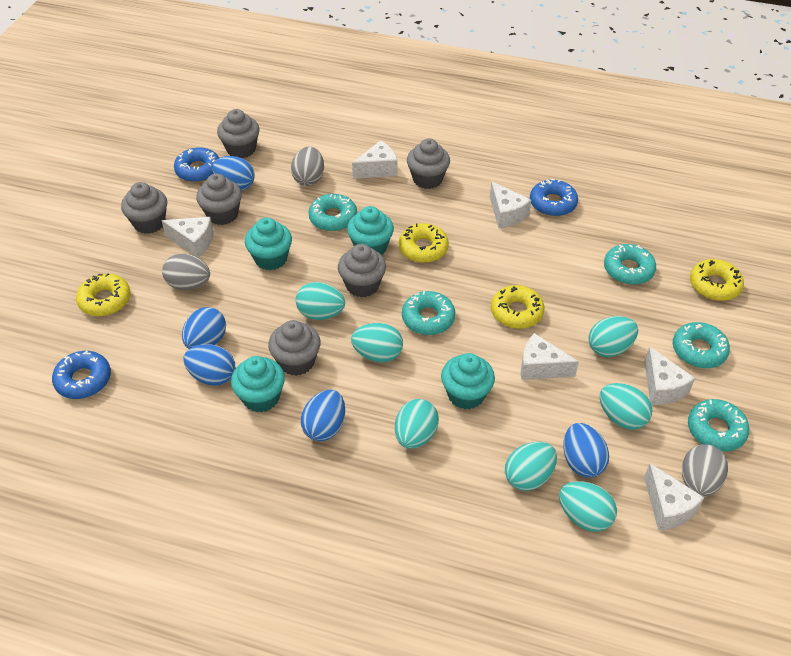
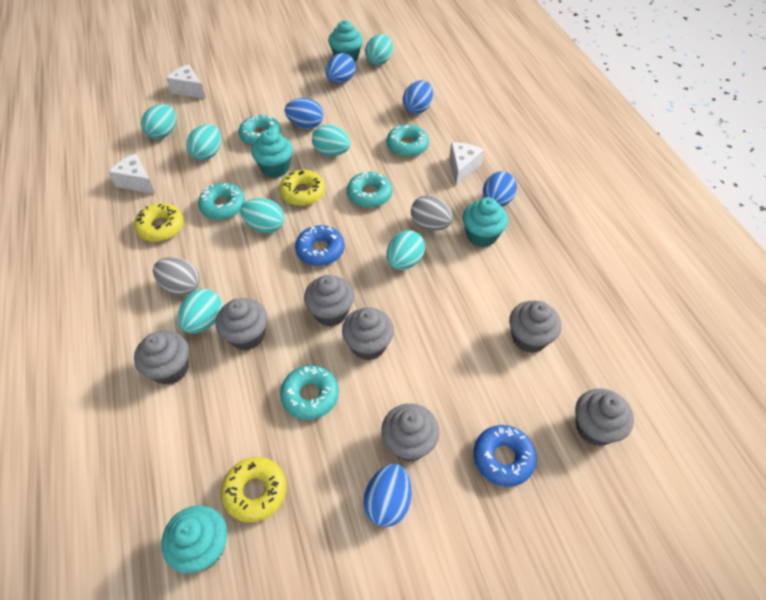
blue donut: 3 -> 2
grey cupcake: 6 -> 7
grey egg: 3 -> 2
white cheese: 6 -> 3
yellow donut: 4 -> 3

